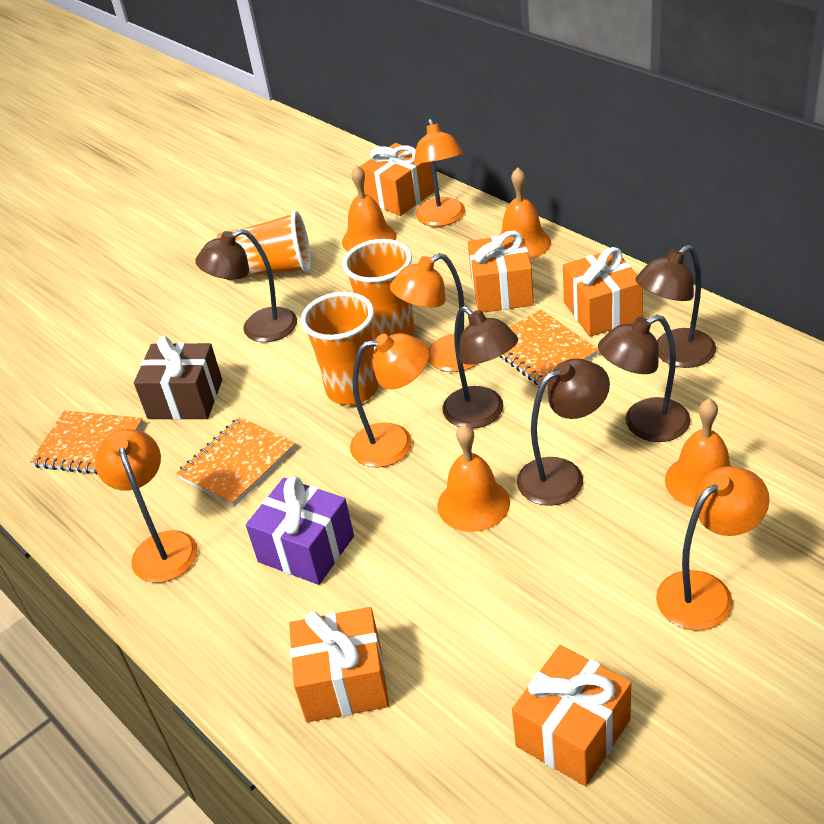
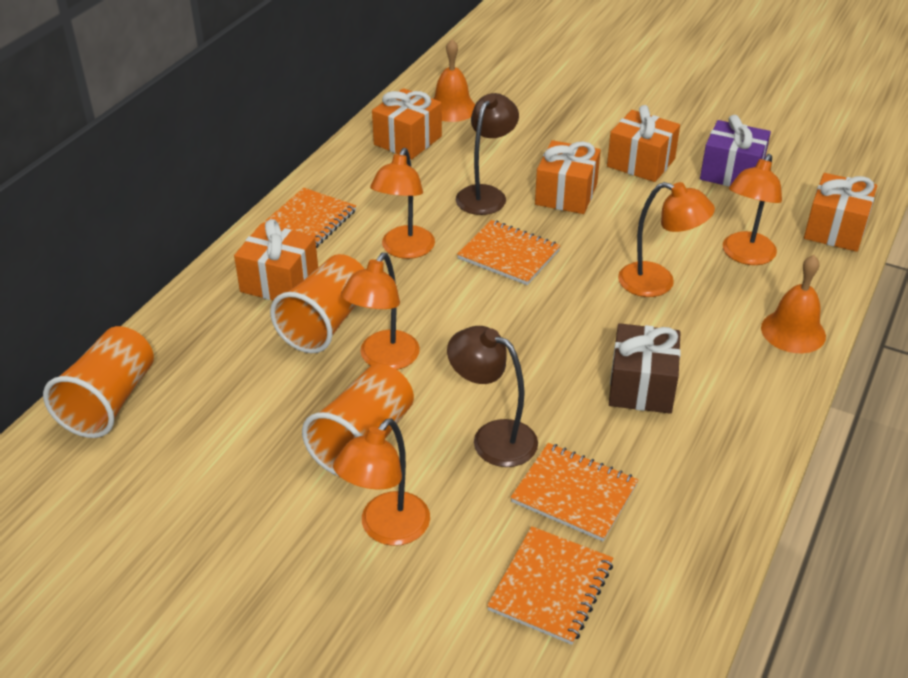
brown lamp: 5 -> 2
orange bell: 4 -> 2
orange notebook: 3 -> 4

